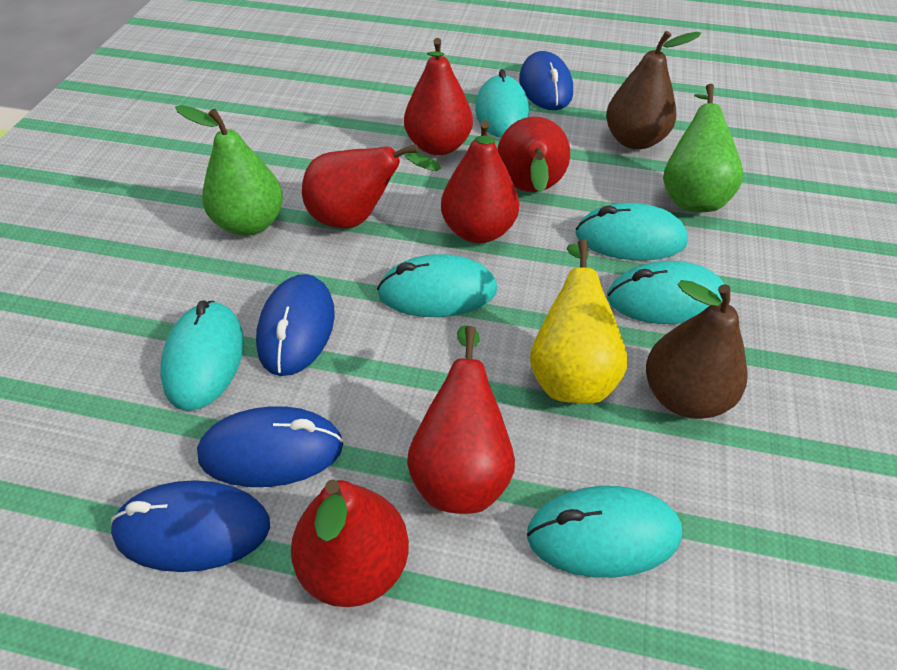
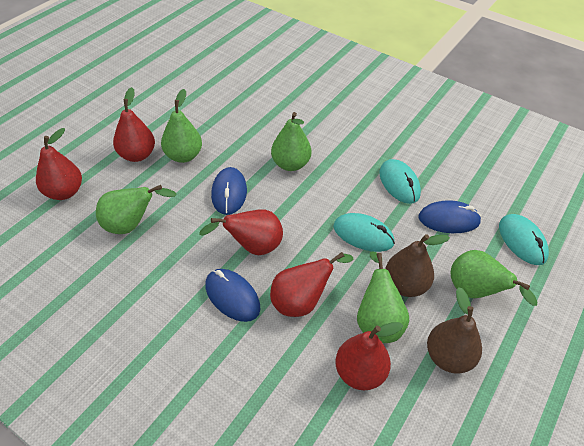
blue mouse: 4 -> 3
green pear: 2 -> 5
red pear: 6 -> 5
turquoise mouse: 6 -> 3
yellow pear: 1 -> 0

